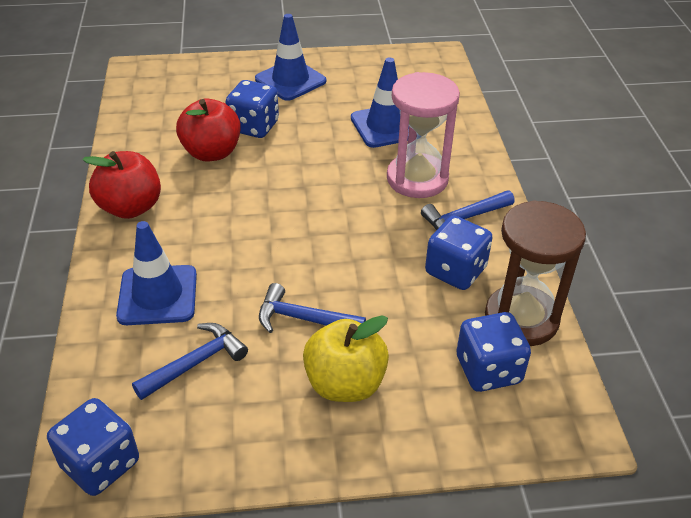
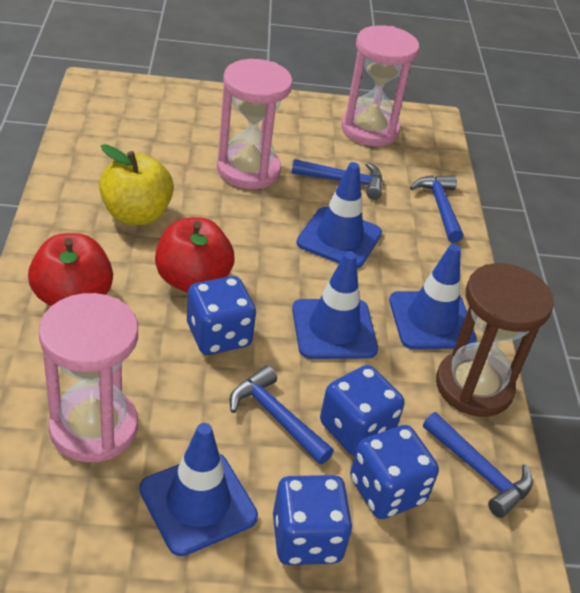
blue hammer: 3 -> 4
blue traffic cone: 3 -> 4
pink hourglass: 1 -> 3

